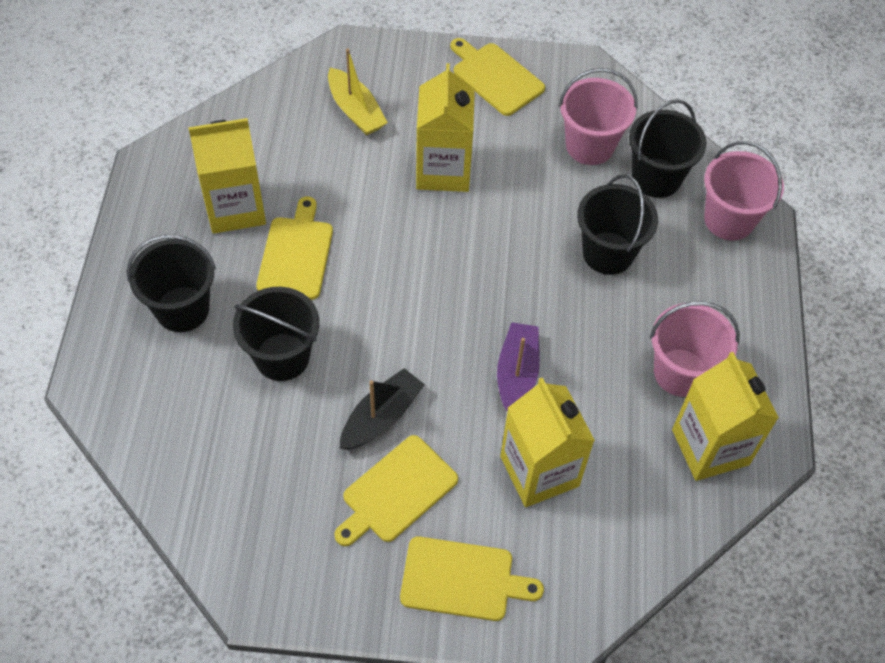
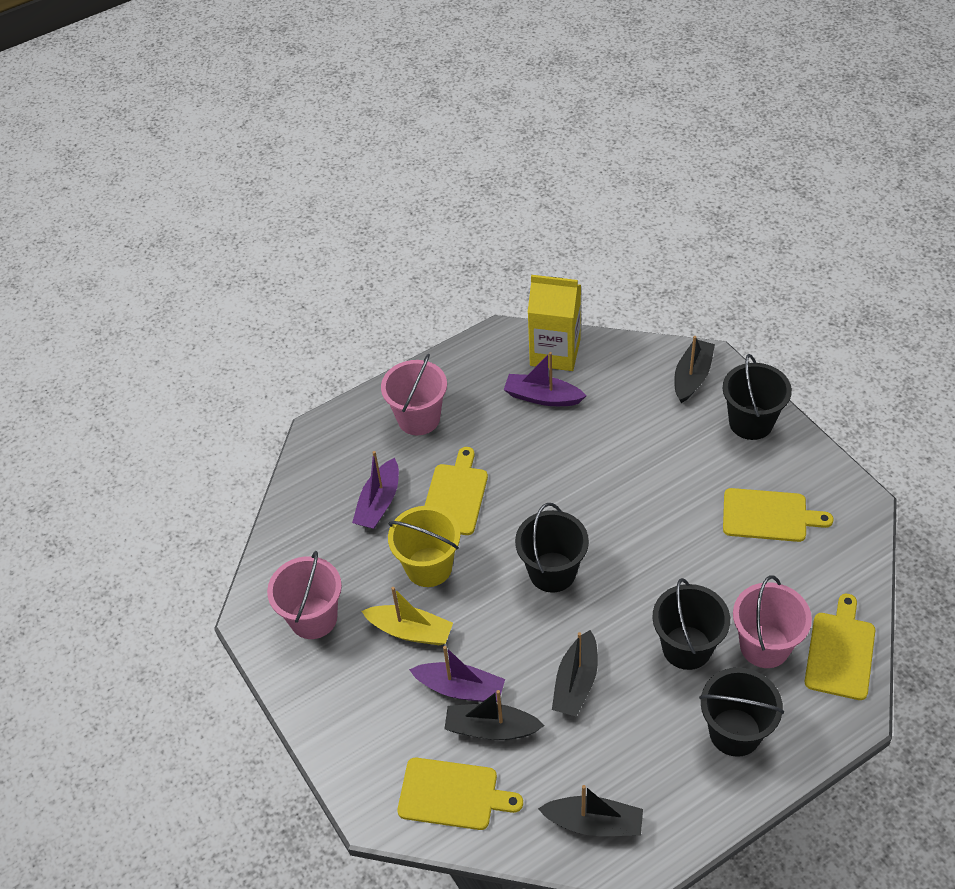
black boat: 1 -> 4
purple boat: 1 -> 3
yellow bucket: 0 -> 1
yellow carton: 4 -> 1

